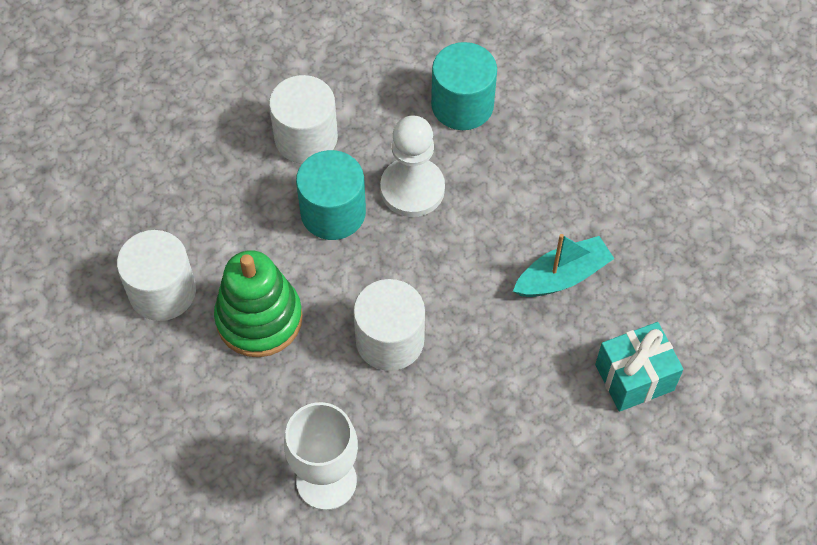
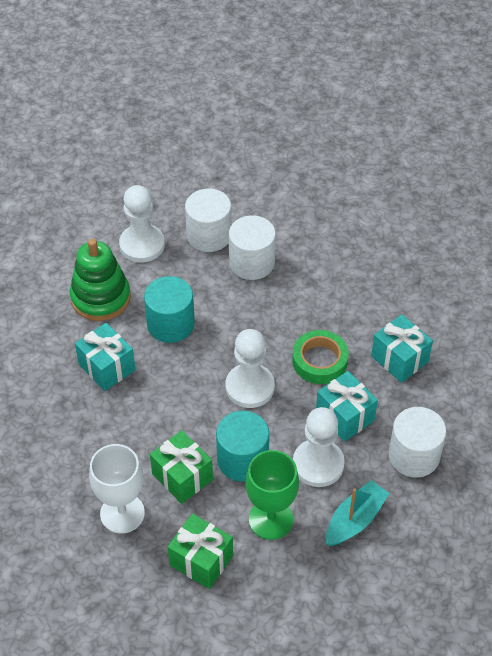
green gift: 0 -> 2
green goblet: 0 -> 1
green tape: 0 -> 1
turquoise gift: 1 -> 3
white pawn: 1 -> 3

